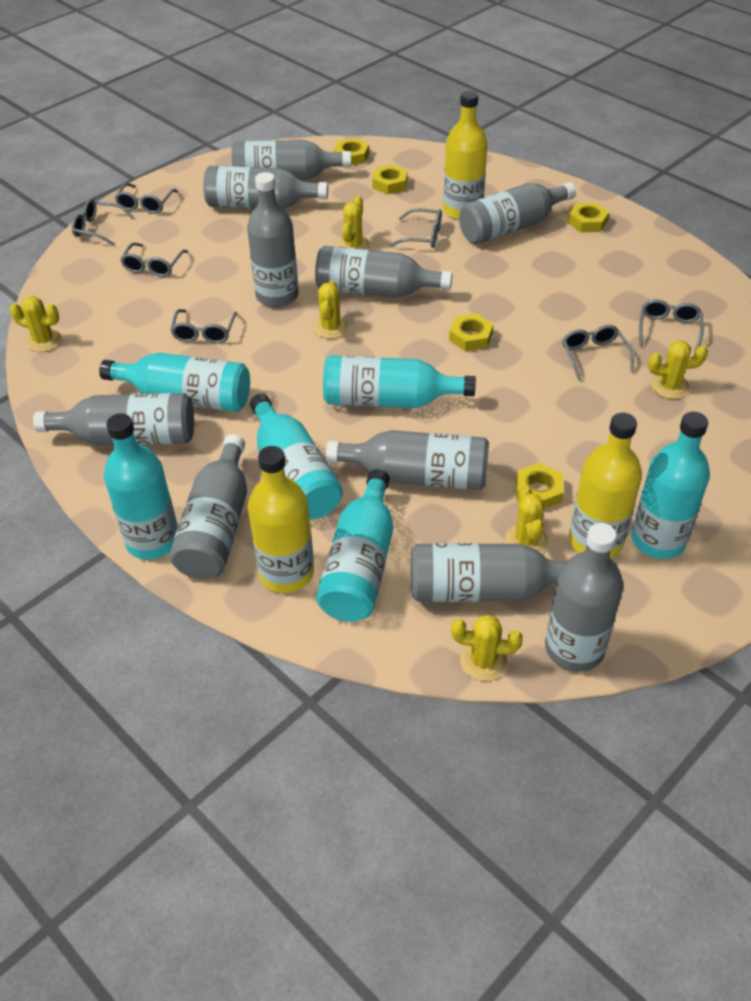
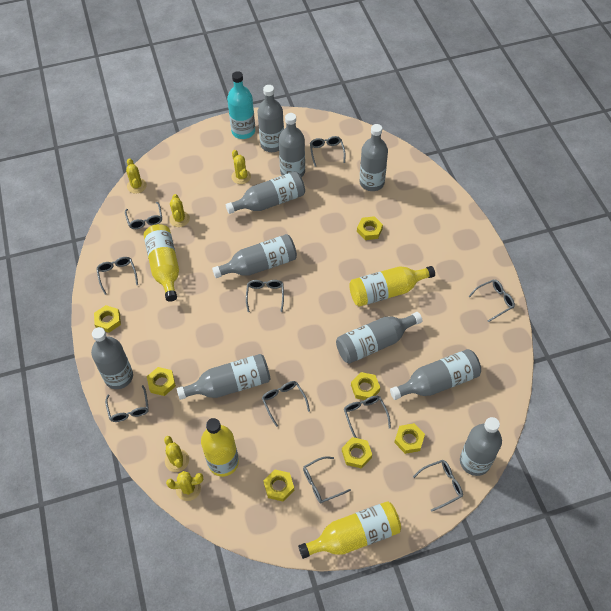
grey glasses: 7 -> 10
turquoise bottle: 6 -> 1
yellow bottle: 3 -> 4
yellow cactus: 6 -> 5
yellow nut: 5 -> 7

